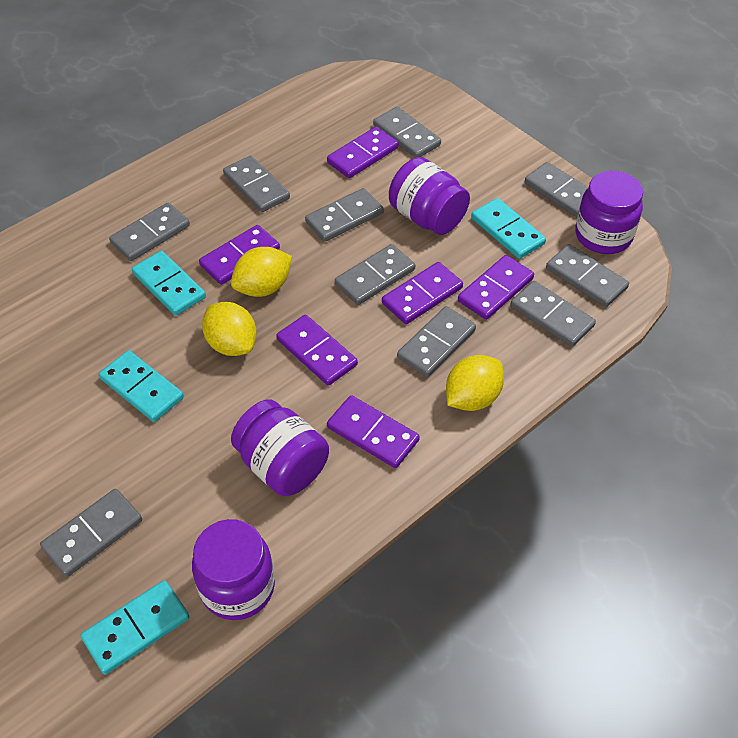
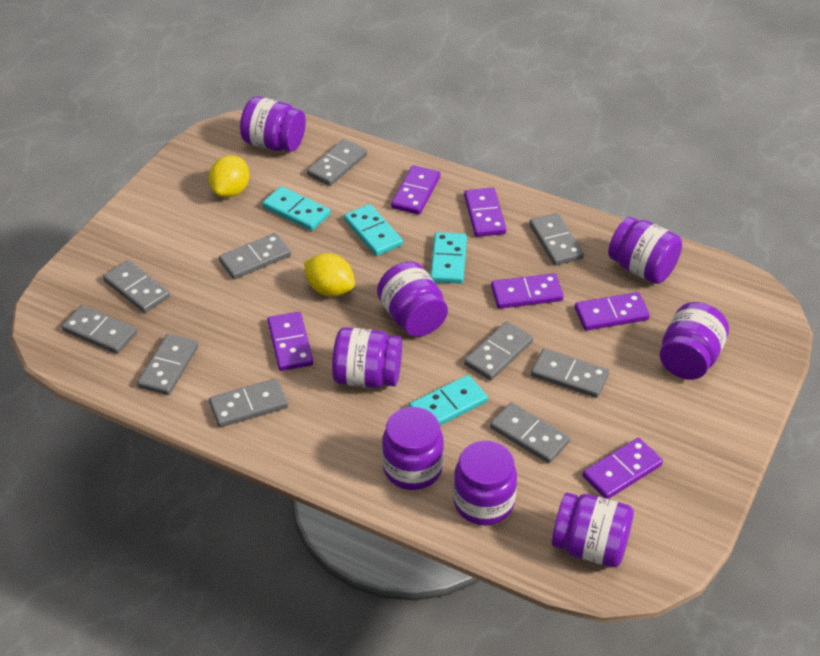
purple jar: 4 -> 8
yellow lemon: 3 -> 2

